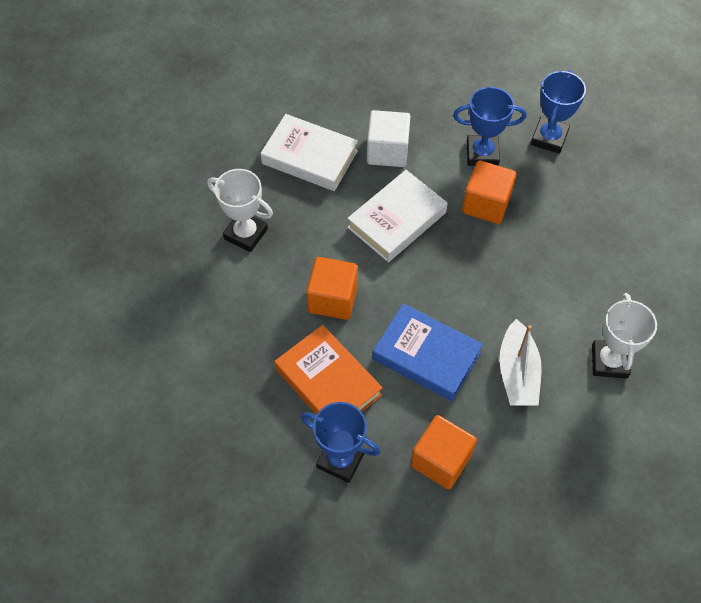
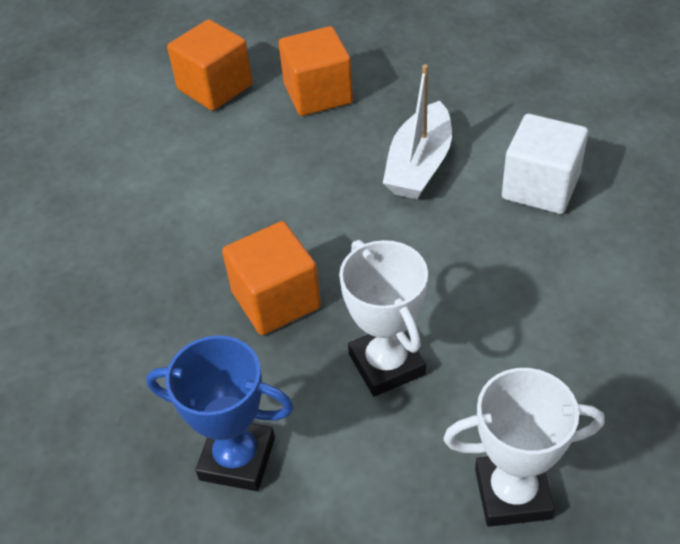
blue book: 1 -> 0
blue trophy: 3 -> 1
orange book: 1 -> 0
white book: 2 -> 0

